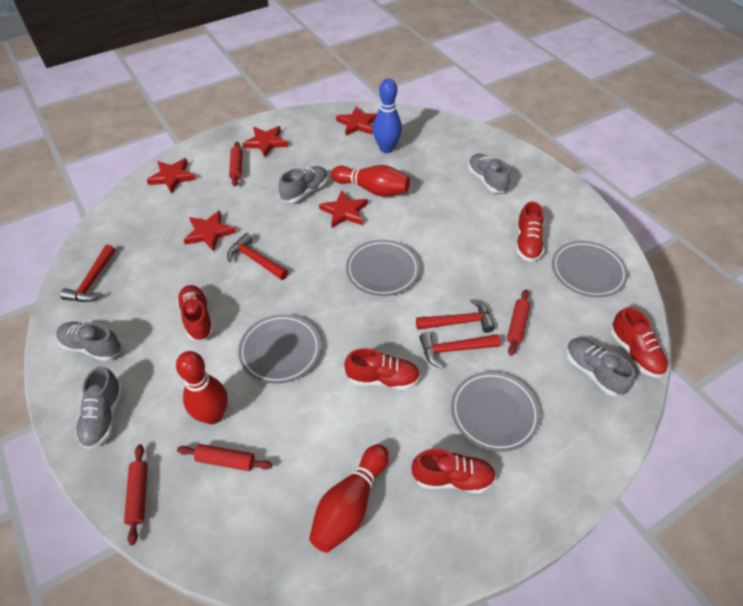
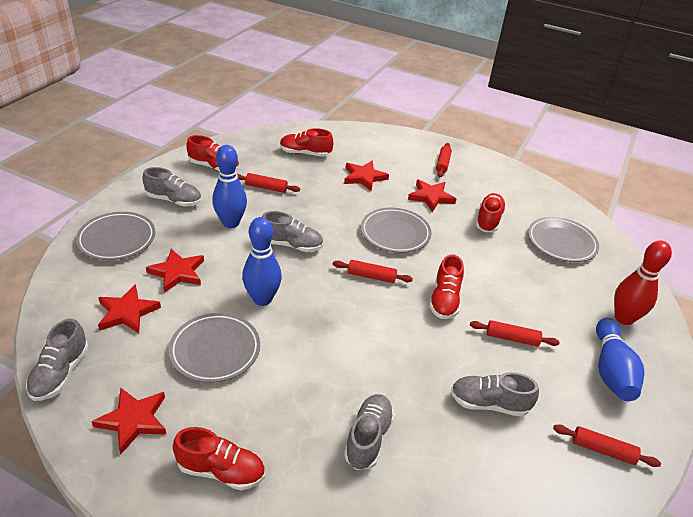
blue bowling pin: 1 -> 3
red bowling pin: 3 -> 1
red hammer: 4 -> 0
red rolling pin: 4 -> 5

